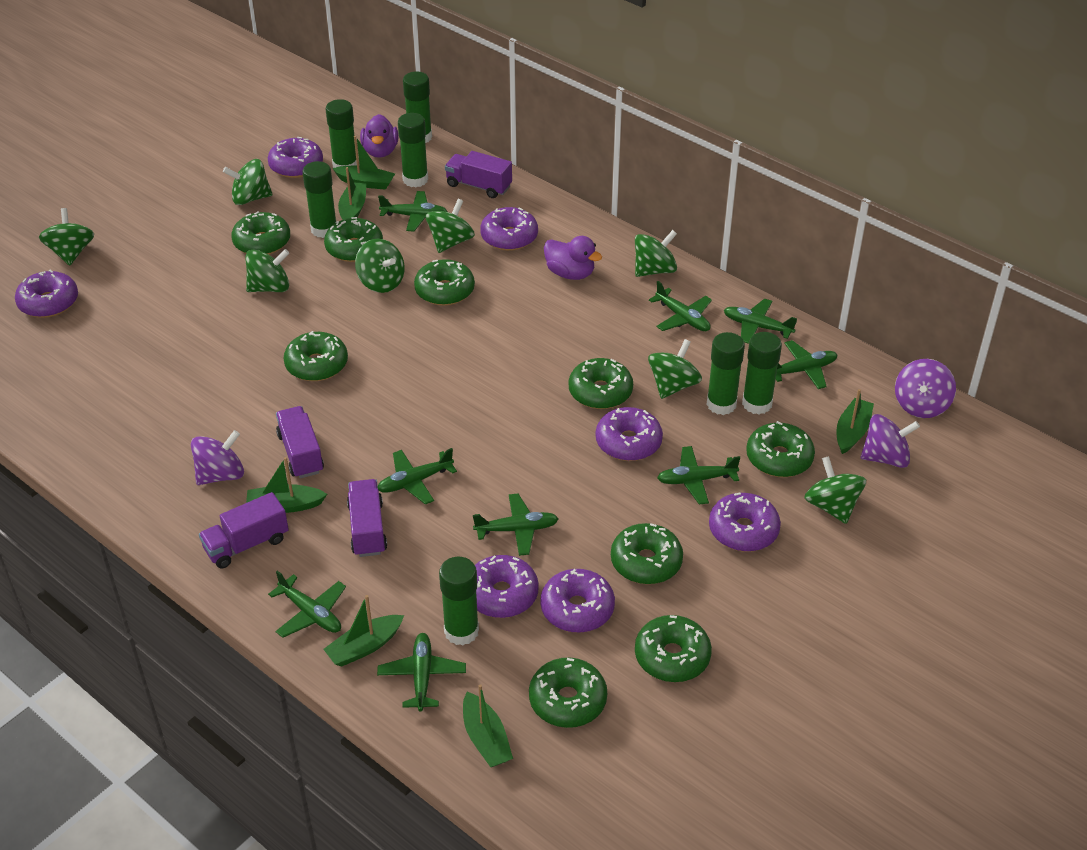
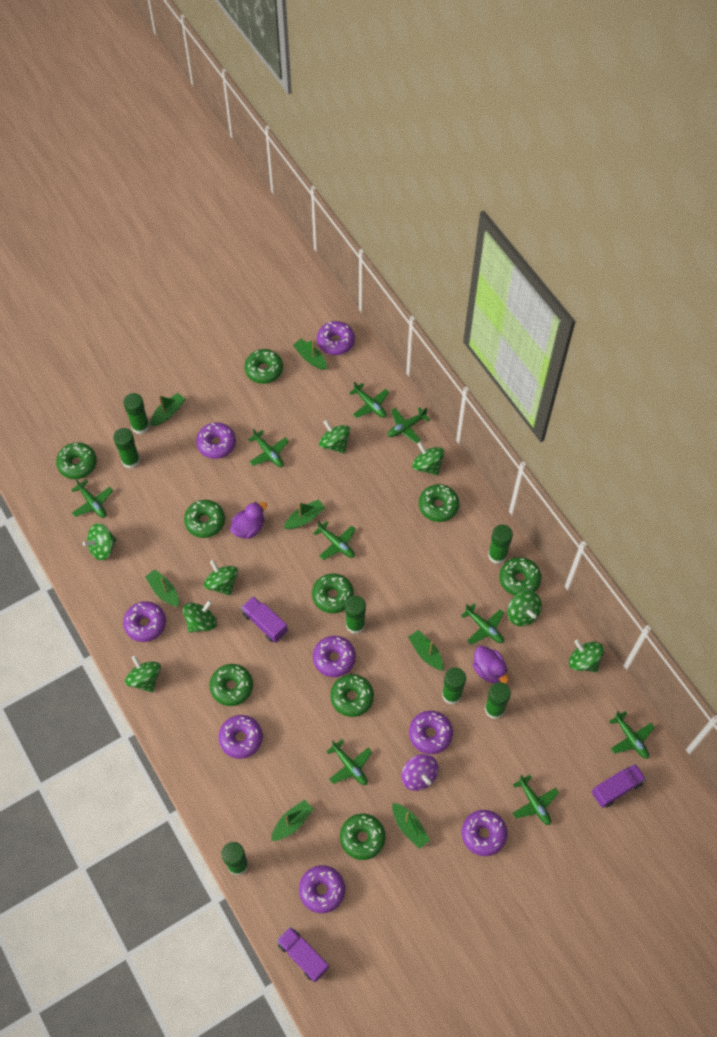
green boat: 6 -> 7
purple donut: 7 -> 8
purple spinning top: 3 -> 1
purple truck: 4 -> 3

